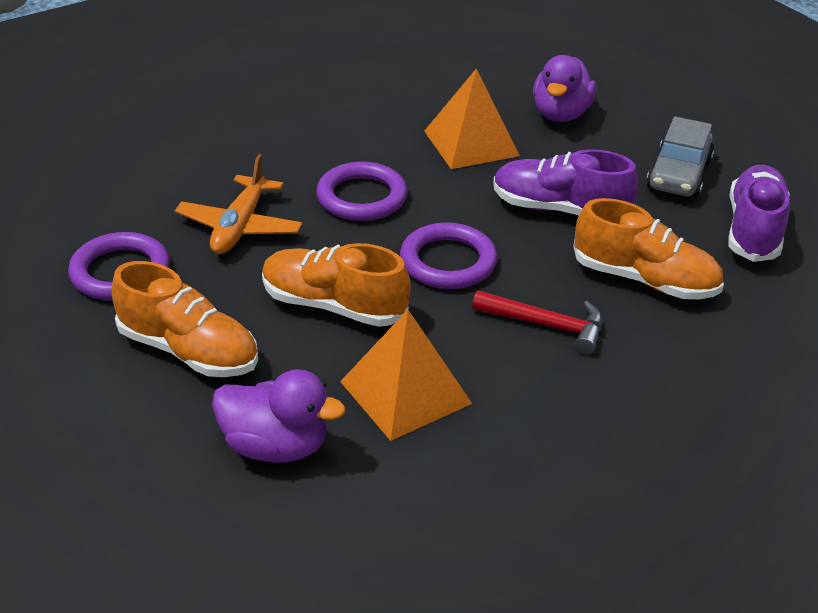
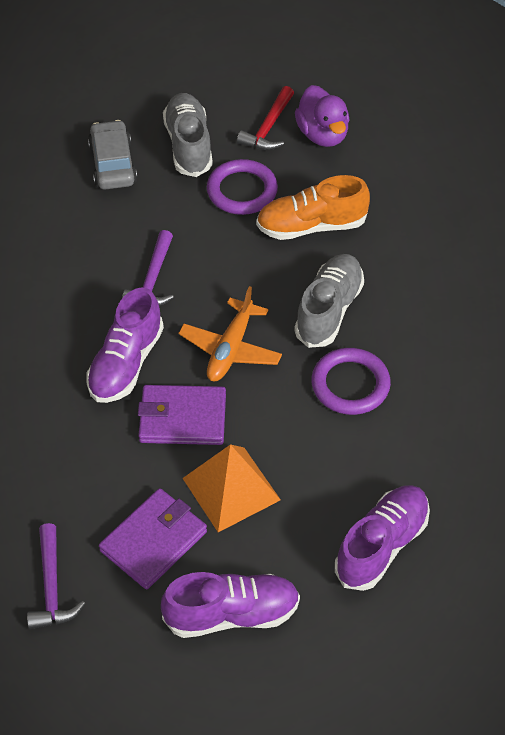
grey shoe: 0 -> 2
orange pyramid: 2 -> 1
orange shoe: 3 -> 1
purple duck: 2 -> 1
purple hammer: 0 -> 2
purple ring: 3 -> 2
purple shoe: 2 -> 3
purple wallet: 0 -> 2

